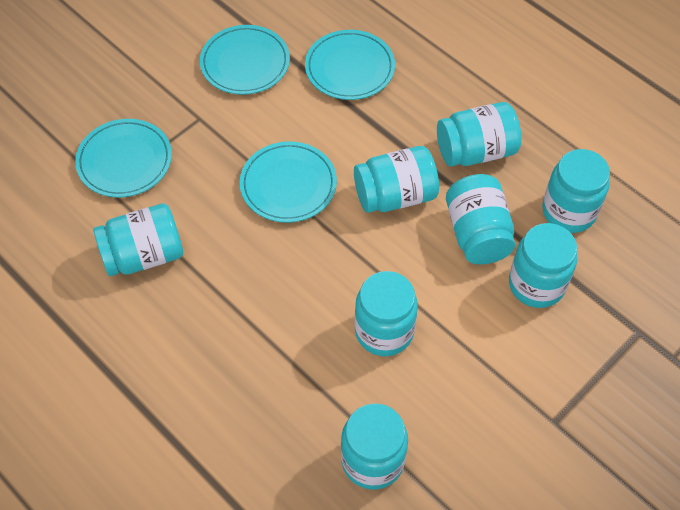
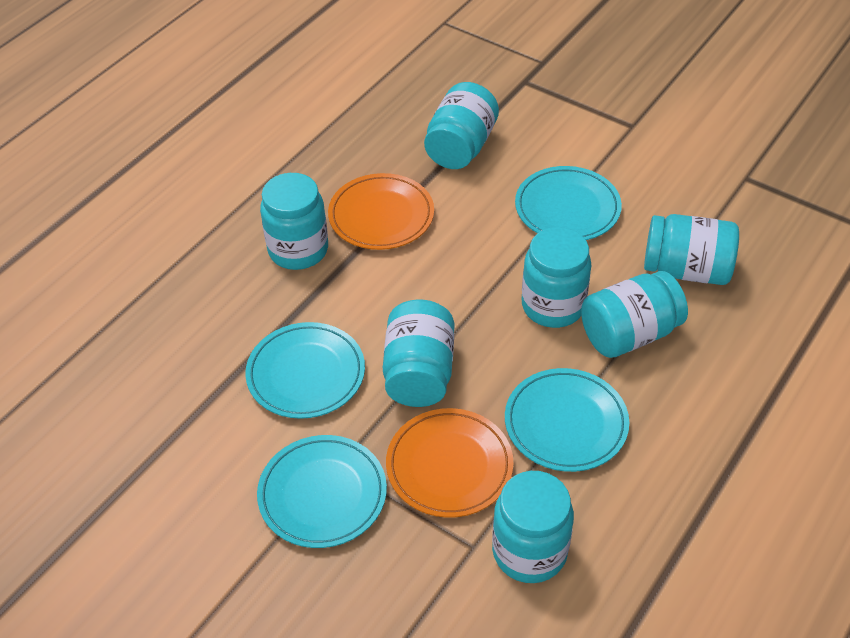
orange plate: 0 -> 2
turquoise jar: 8 -> 7

